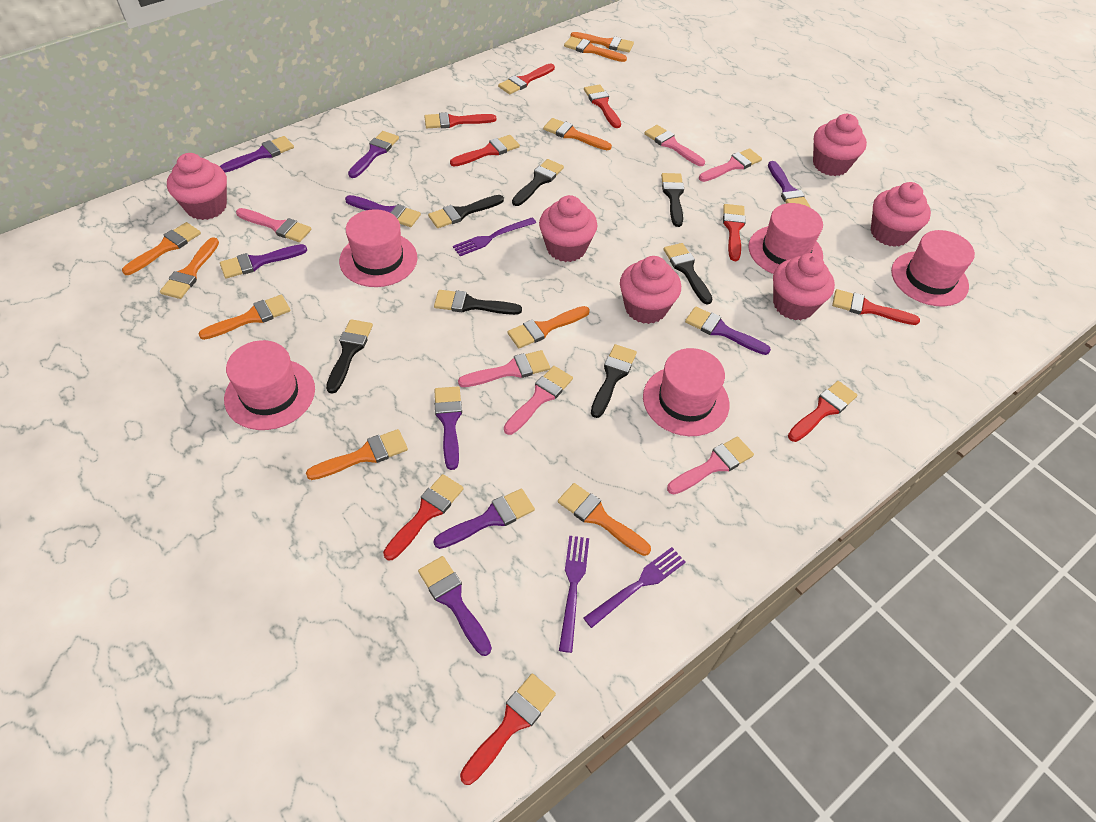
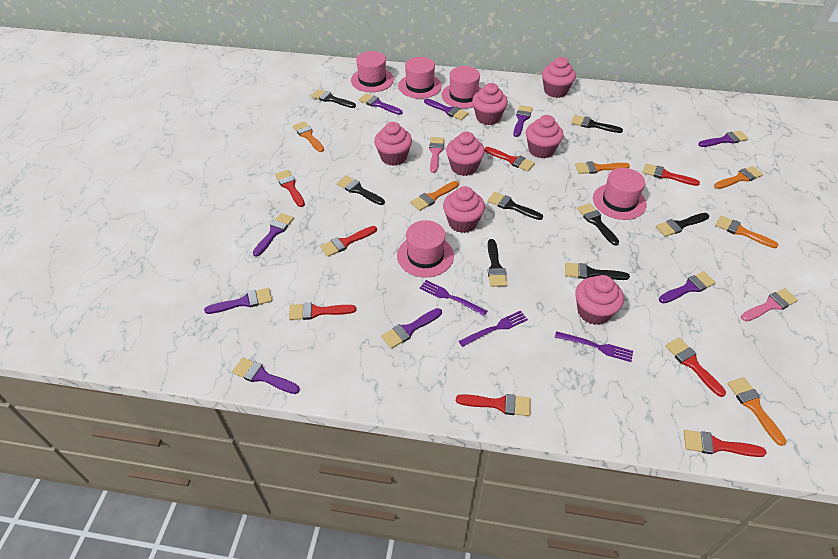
black brush: 7 -> 8
orange brush: 9 -> 6
pink brush: 6 -> 2
pink cupcake: 6 -> 7
red brush: 9 -> 8

